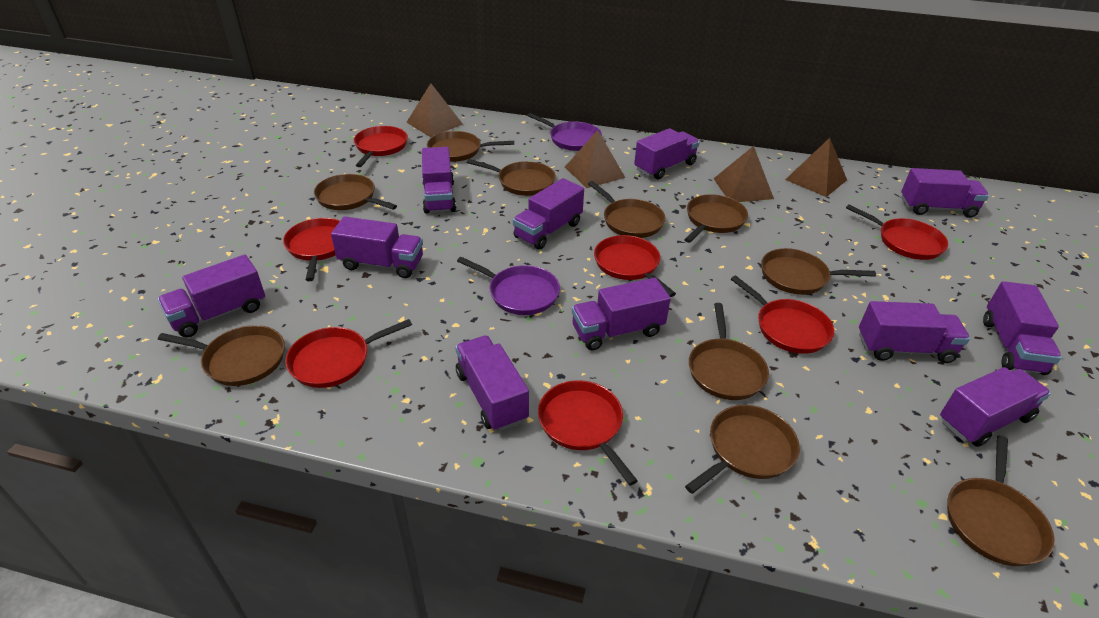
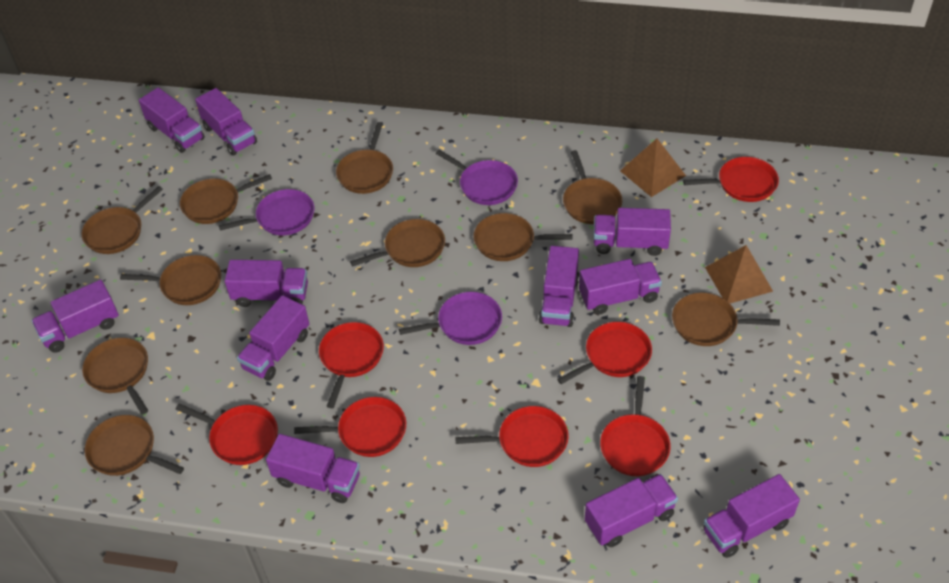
brown pyramid: 4 -> 2
purple pan: 2 -> 3

